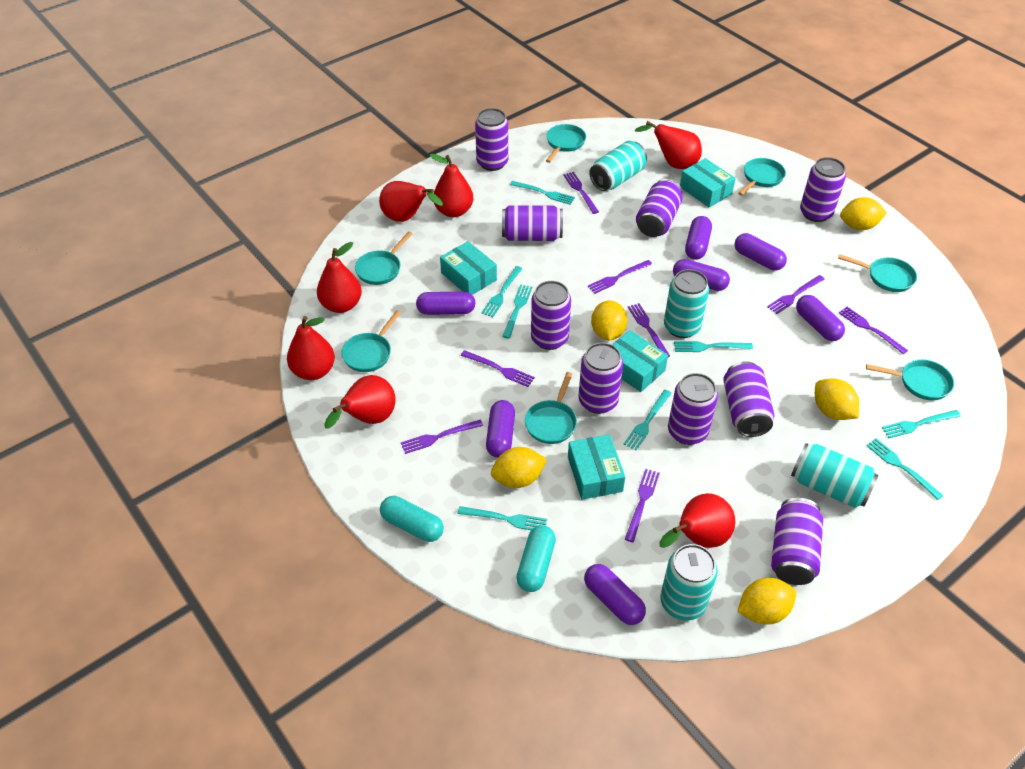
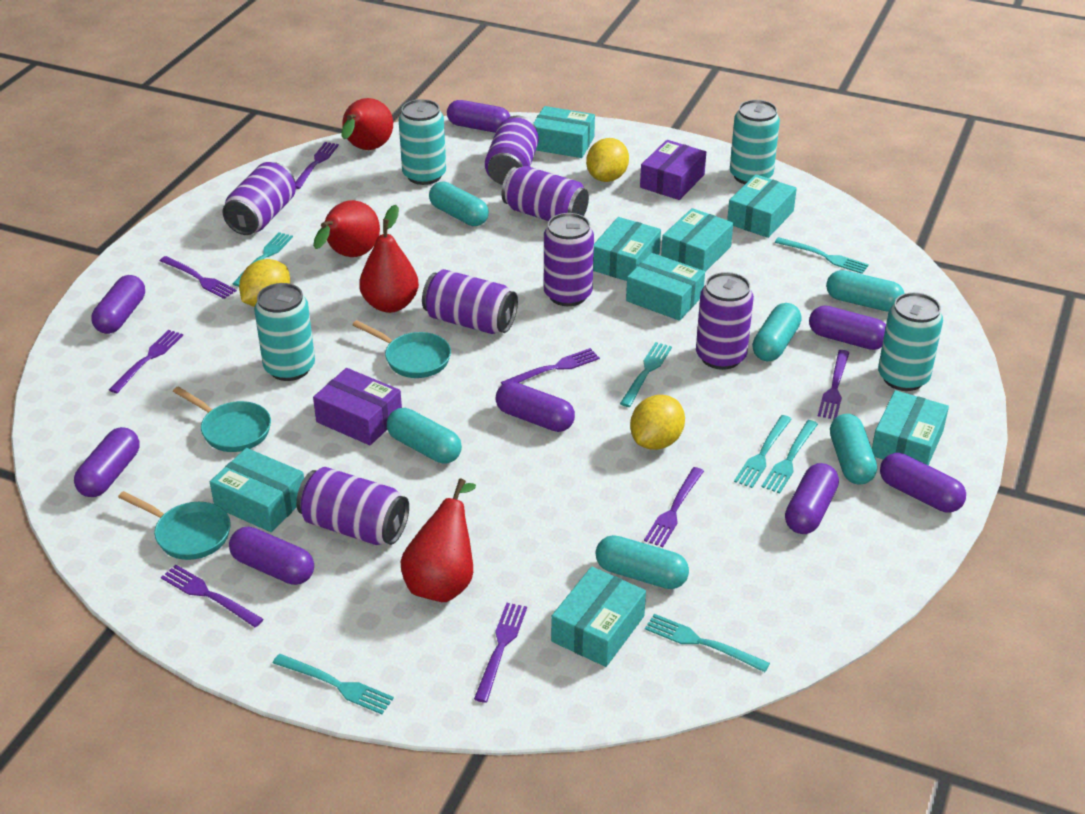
purple box: 0 -> 2
purple can: 9 -> 7
purple capsule: 7 -> 8
red pear: 7 -> 4
turquoise box: 4 -> 8
turquoise capsule: 2 -> 6
turquoise fork: 8 -> 7
turquoise pan: 7 -> 3
yellow lemon: 5 -> 3

